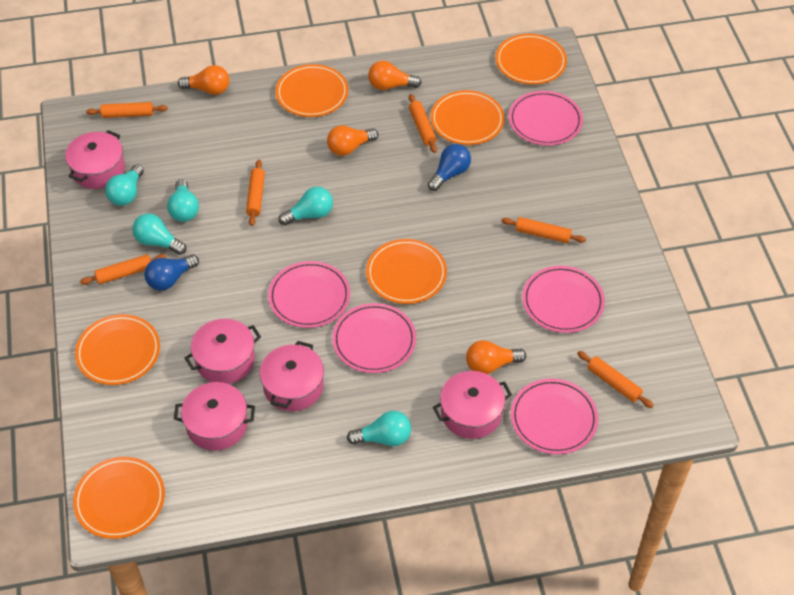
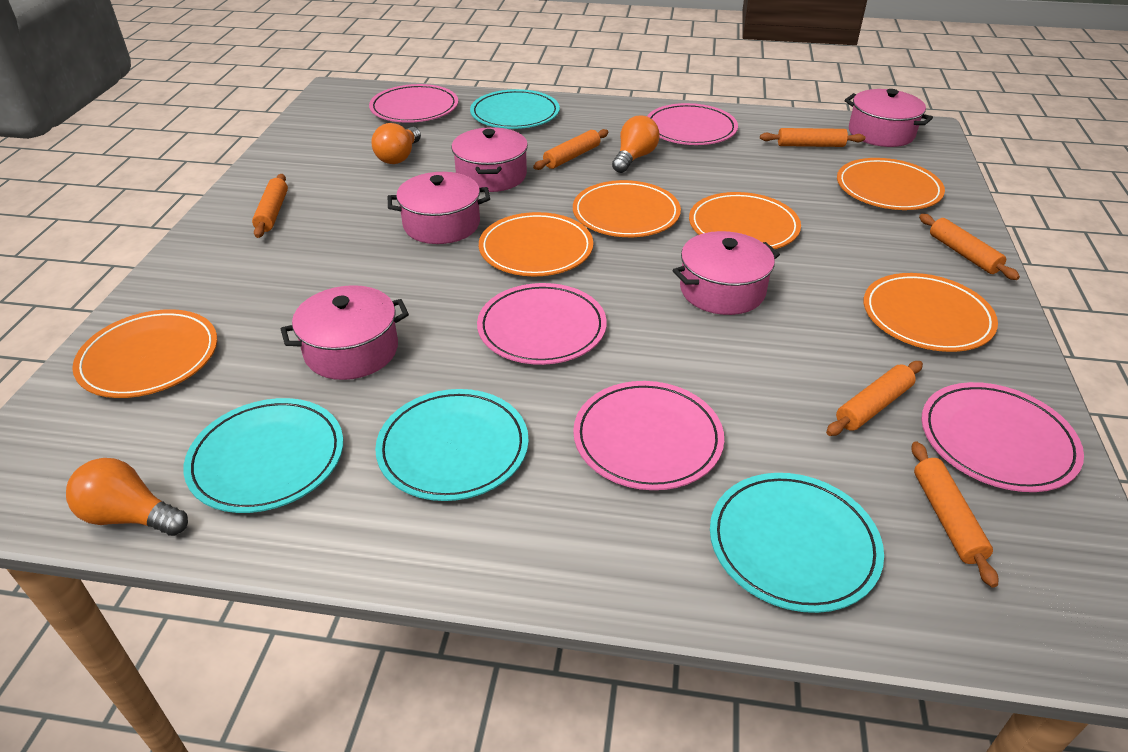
blue light bulb: 2 -> 0
orange light bulb: 4 -> 3
turquoise light bulb: 5 -> 0
turquoise plate: 0 -> 4

